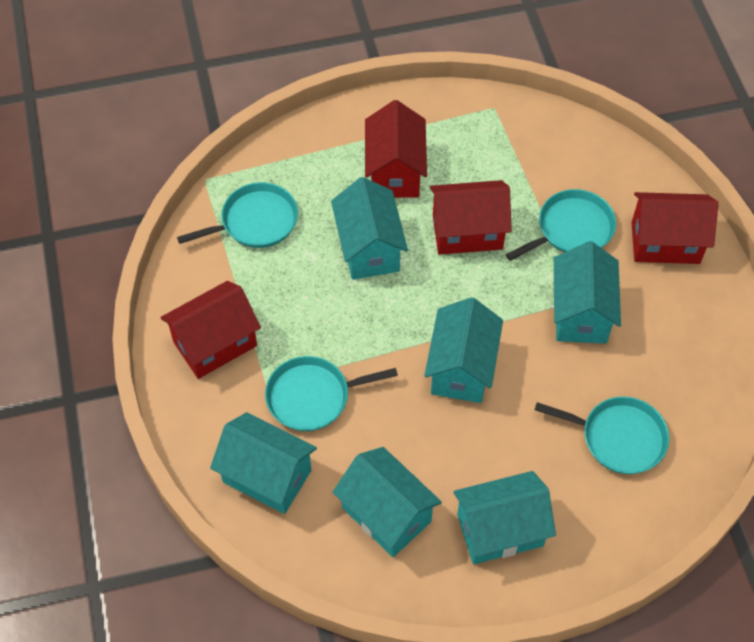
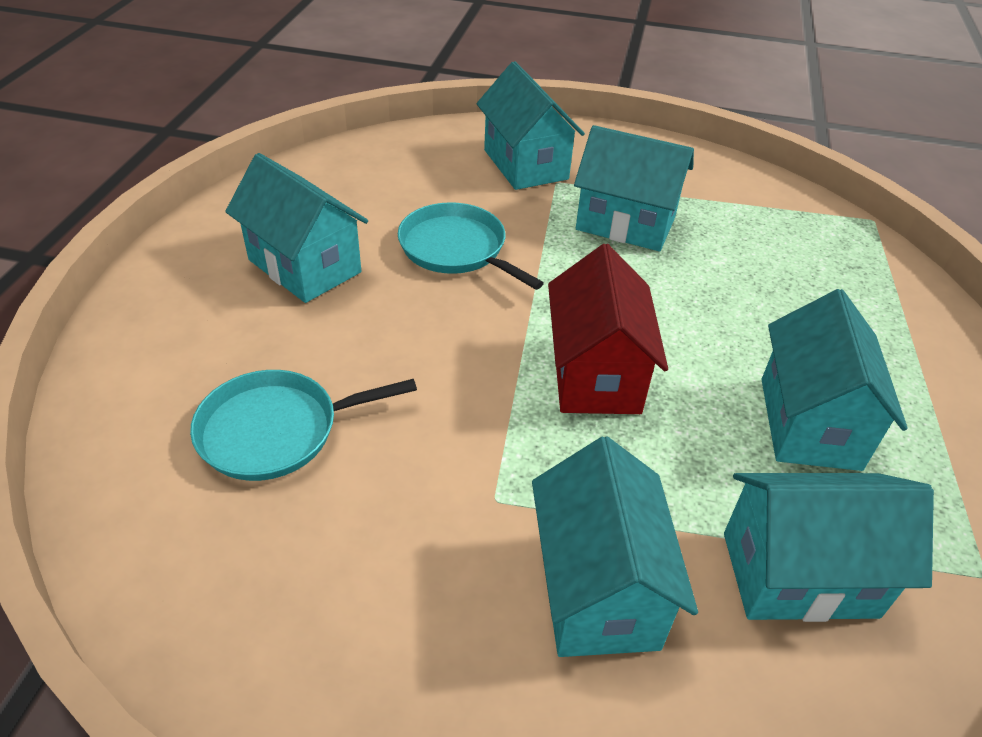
red house: 4 -> 1
turquoise pan: 4 -> 2

